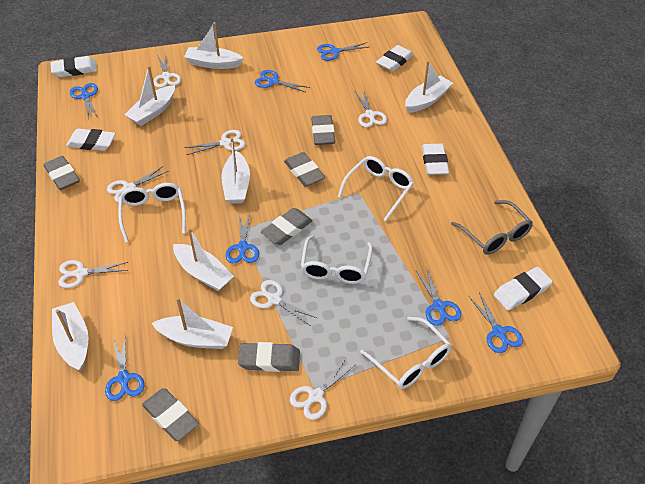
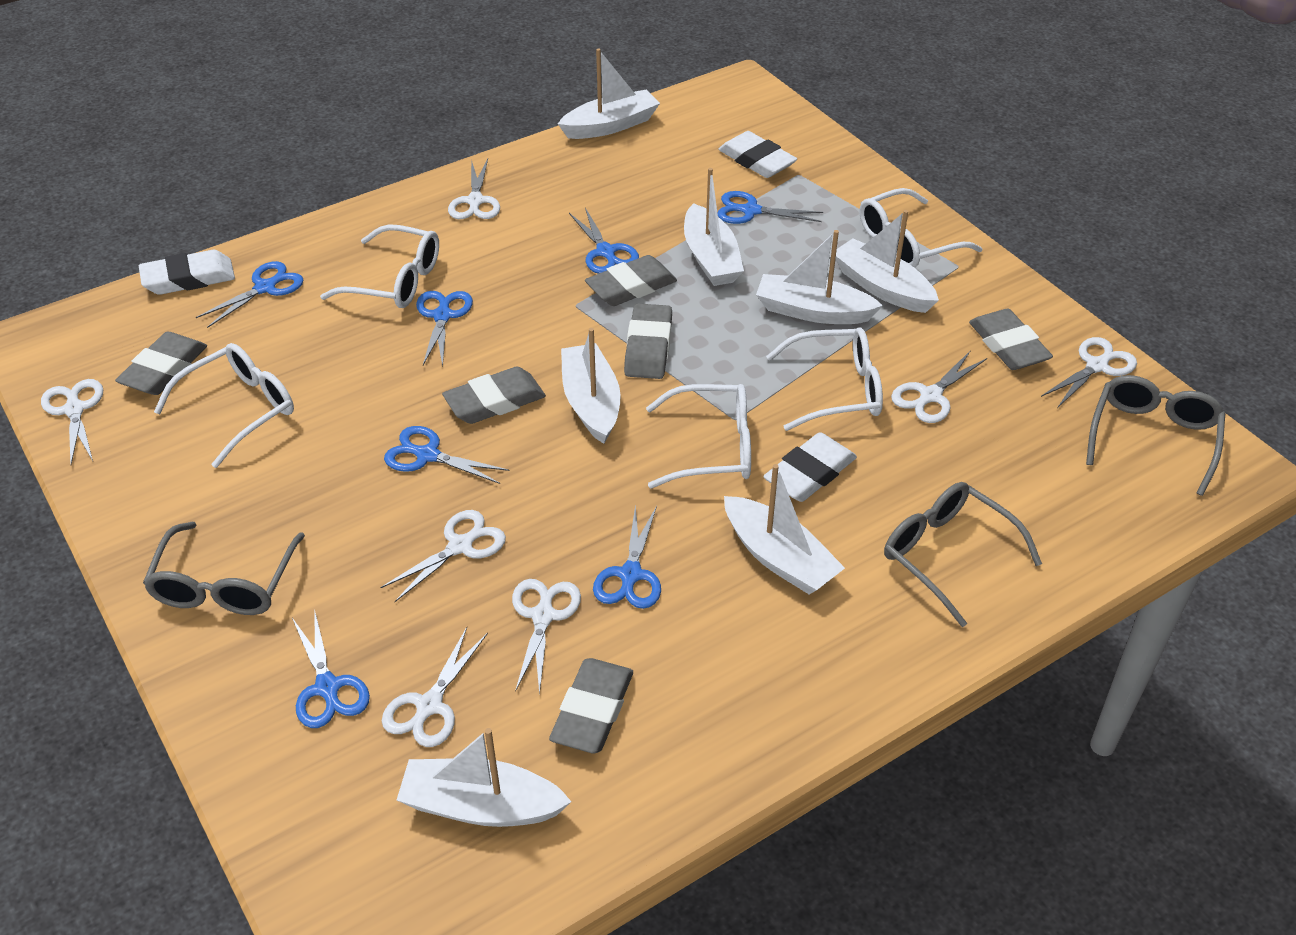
grey glasses: 1 -> 3
white eraser: 5 -> 3
white glasses: 4 -> 5

